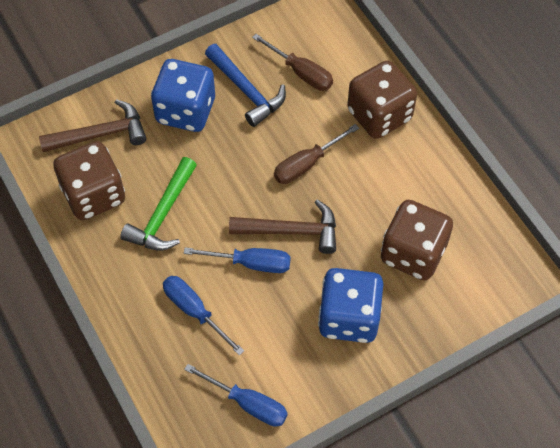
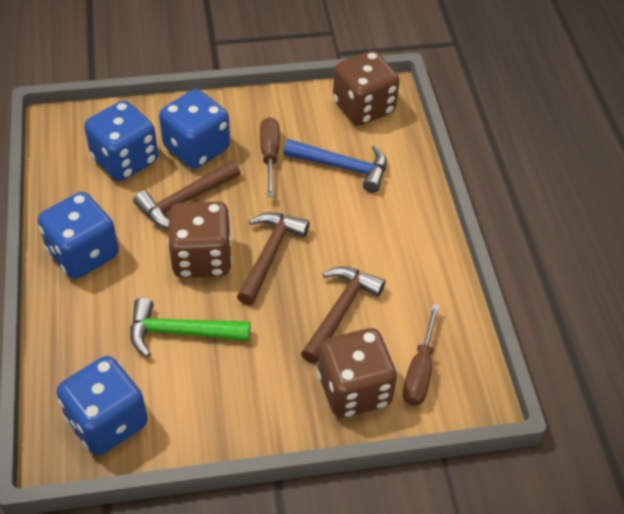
blue dice: 2 -> 4
blue screwdriver: 3 -> 0
brown hammer: 2 -> 3

